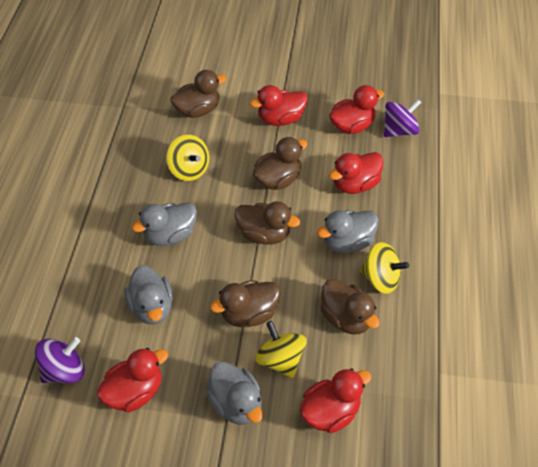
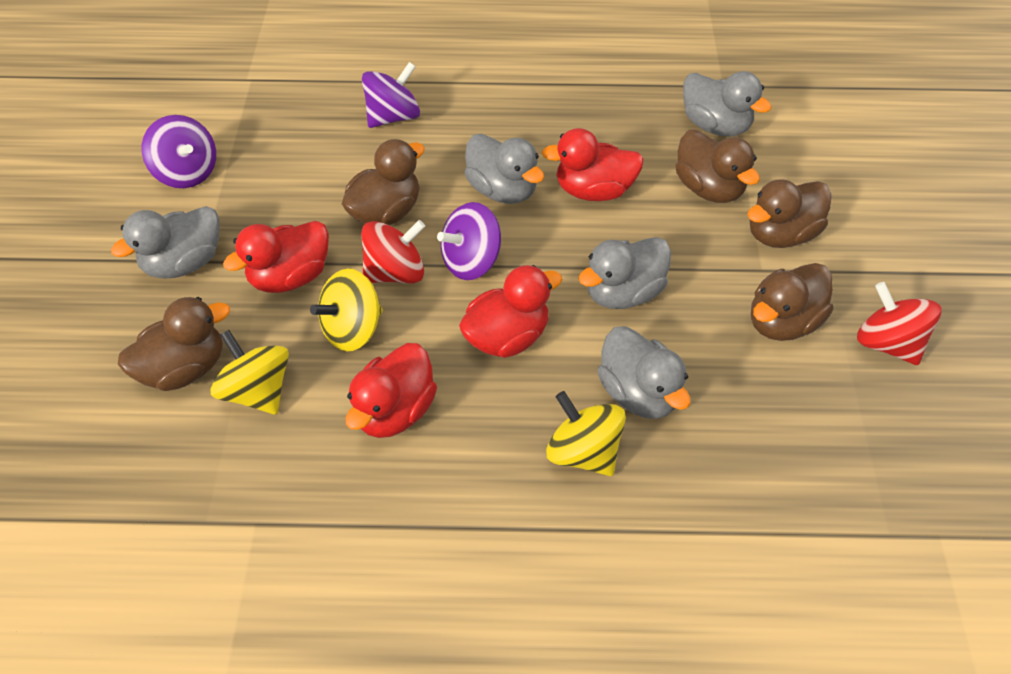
grey duck: 4 -> 5
purple spinning top: 2 -> 3
red duck: 5 -> 4
red spinning top: 0 -> 2

